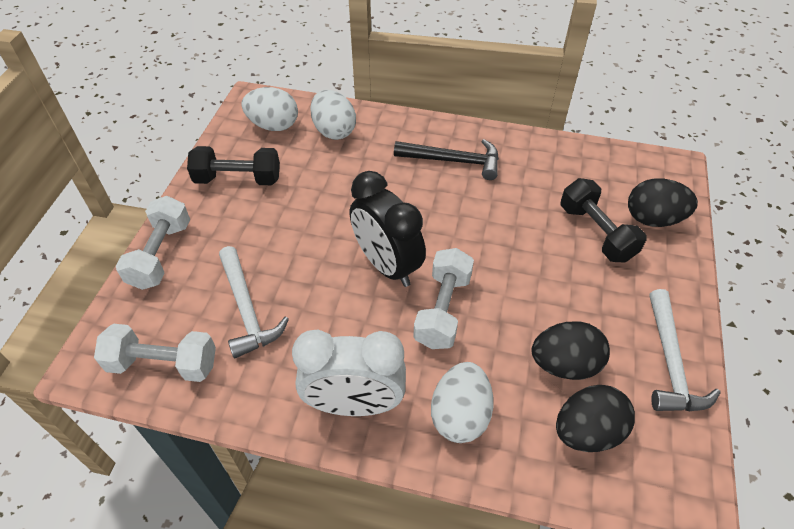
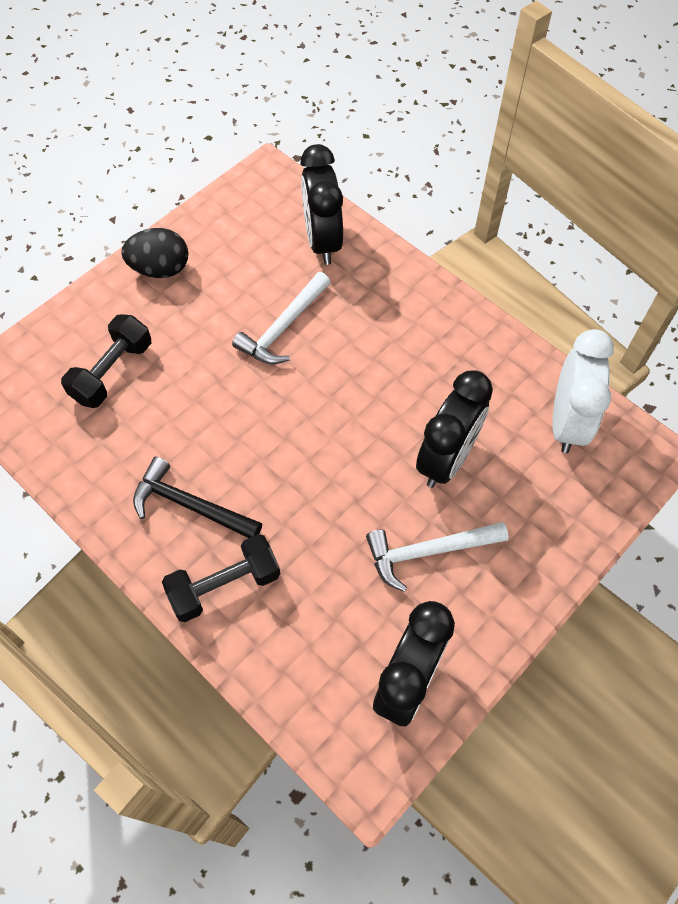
black clock: 1 -> 3
black egg: 3 -> 1
white dumbbell: 3 -> 0
white egg: 3 -> 0

